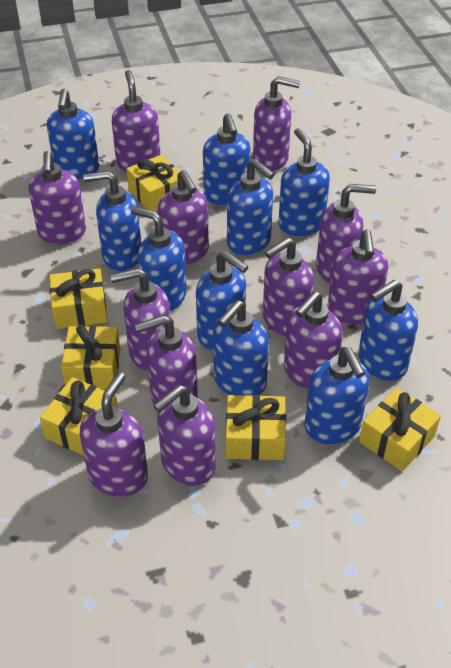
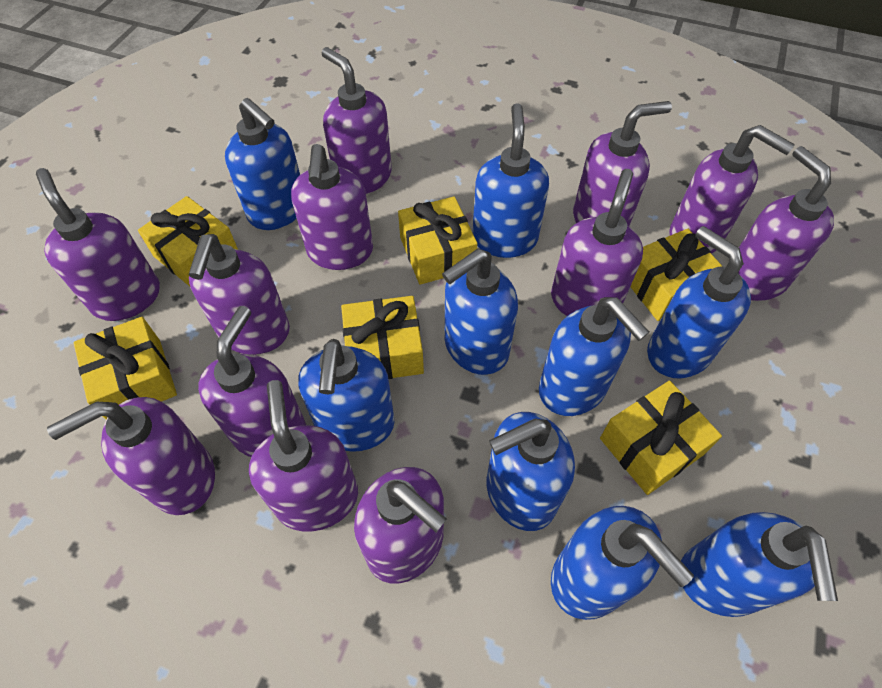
blue soap dispenser: 10 -> 9

